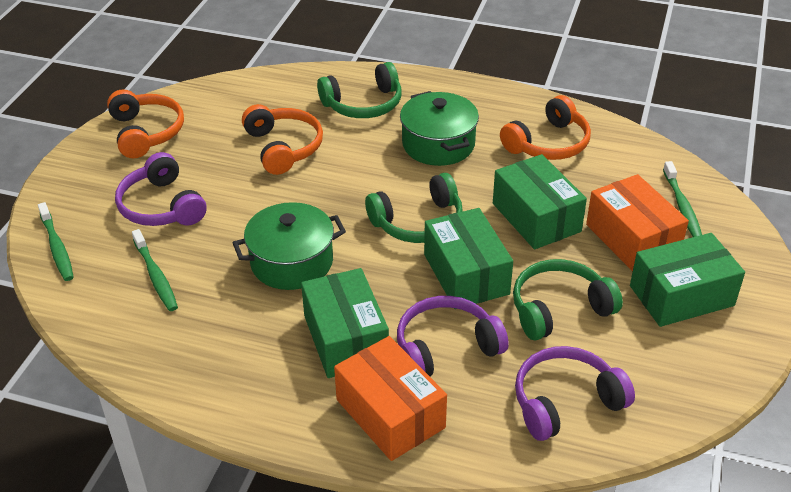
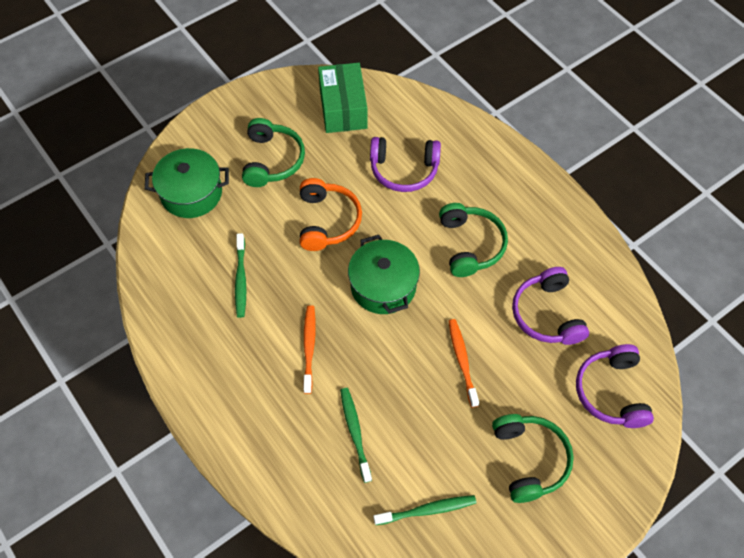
green box: 4 -> 1
orange box: 2 -> 0
orange headphones: 3 -> 1
orange toothbrush: 0 -> 2

